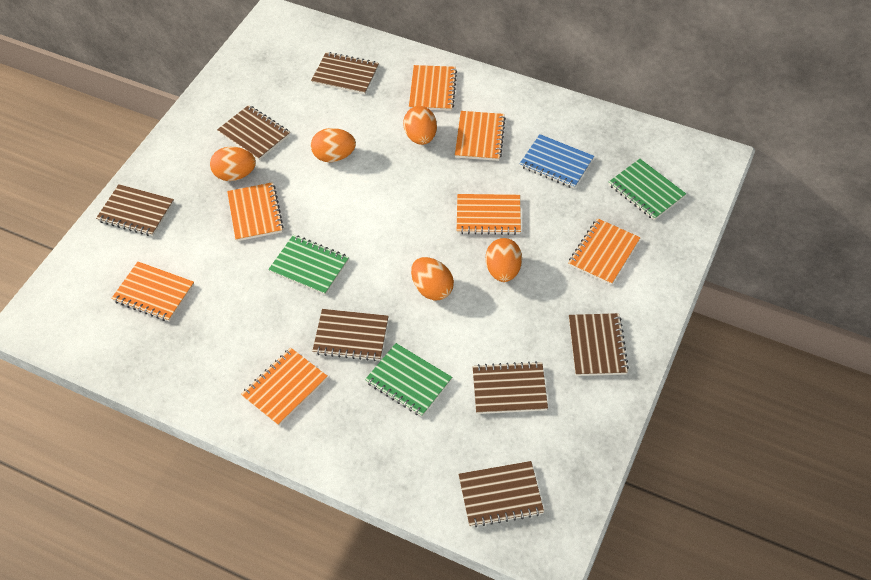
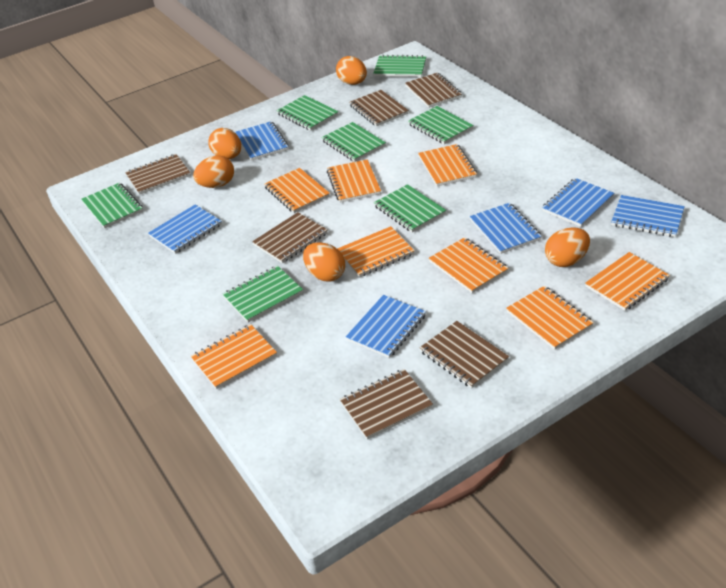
blue notebook: 1 -> 6
brown notebook: 7 -> 6
green notebook: 3 -> 7
orange notebook: 7 -> 8

